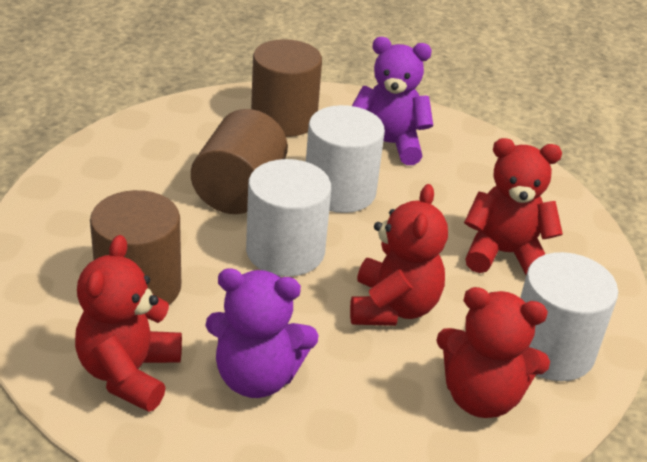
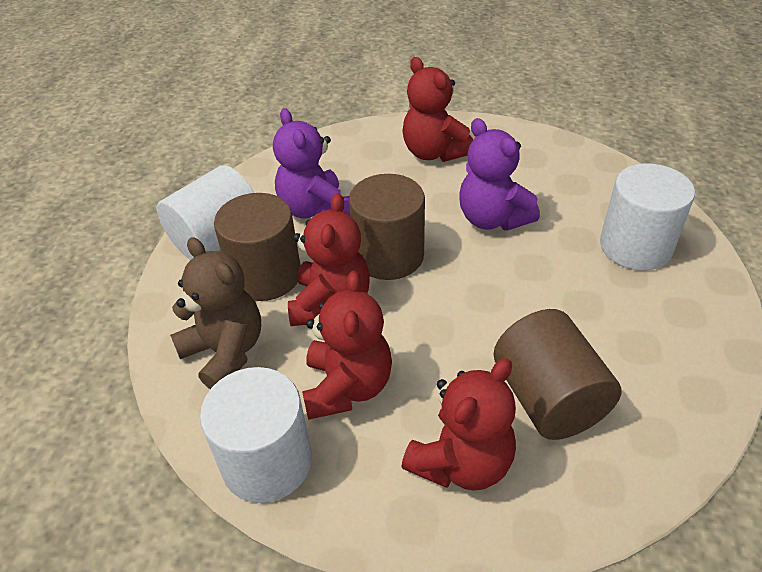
brown teddy bear: 0 -> 1

